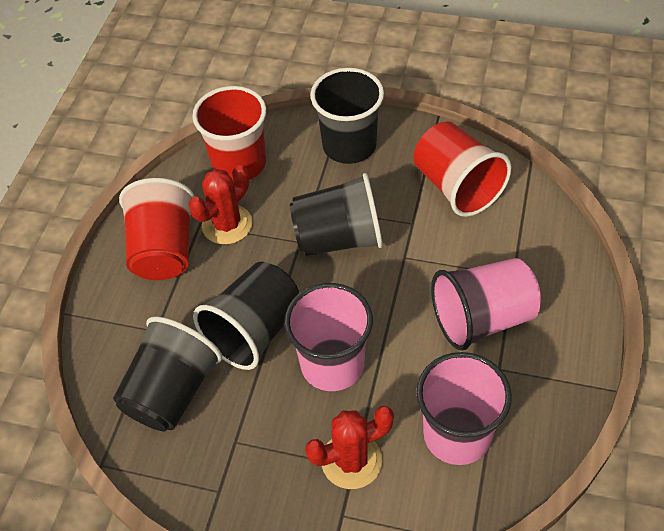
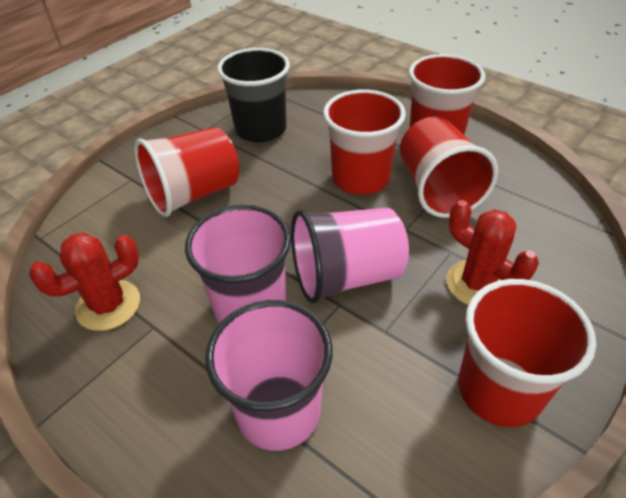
black cup: 4 -> 1
red cup: 3 -> 5

